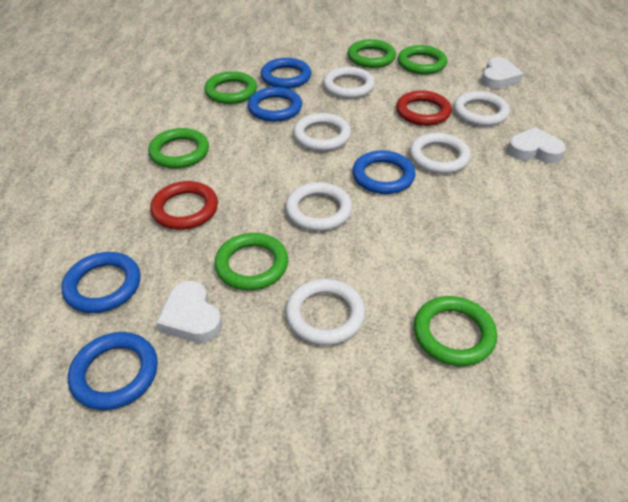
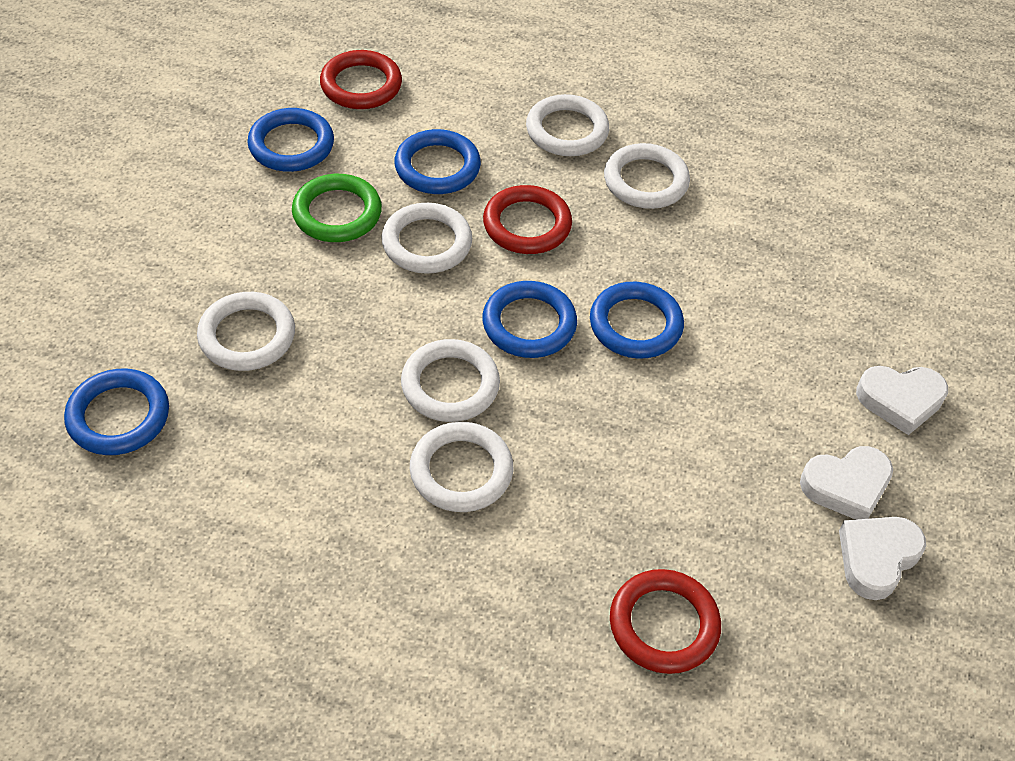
green ring: 6 -> 1
red ring: 2 -> 3

